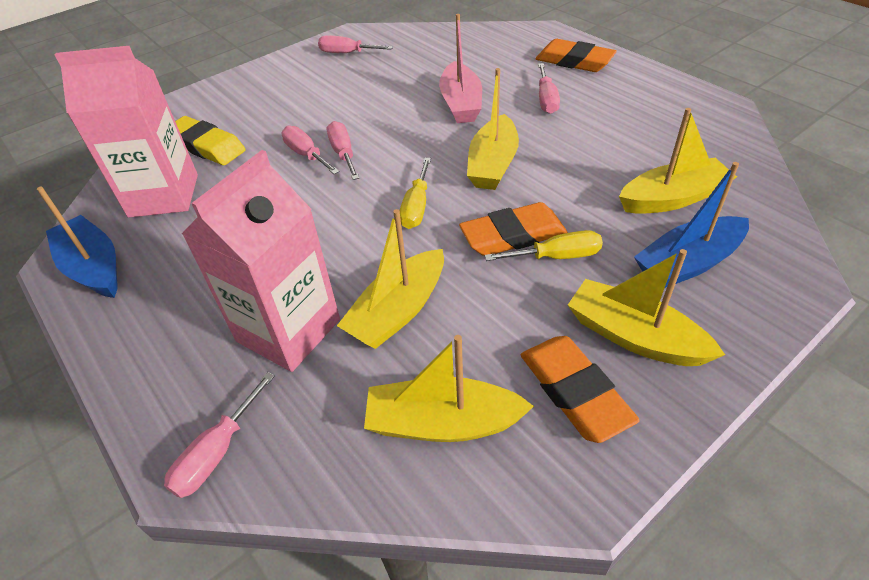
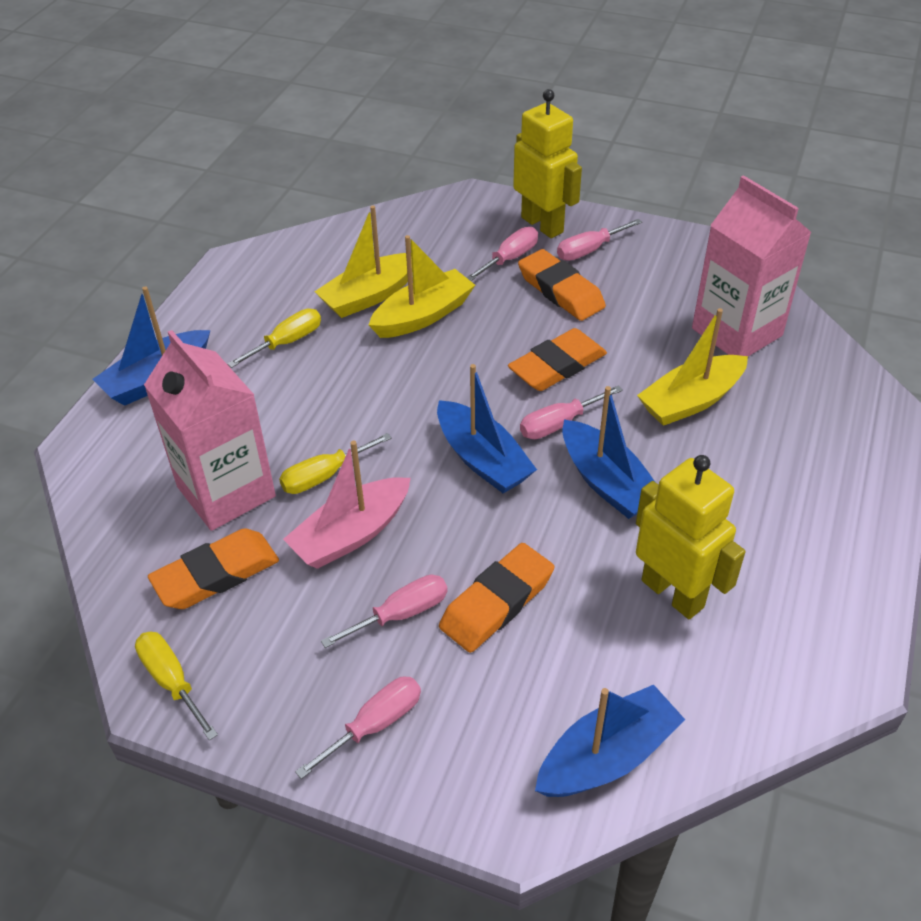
blue boat: 2 -> 4
orange eraser: 3 -> 4
yellow boat: 5 -> 3
yellow eraser: 1 -> 0
yellow robot: 0 -> 2
yellow screwdriver: 2 -> 3

